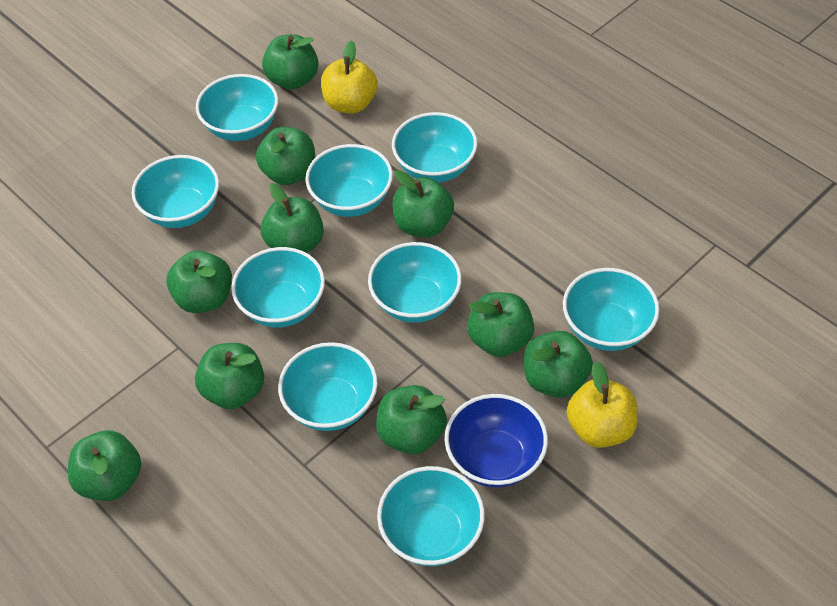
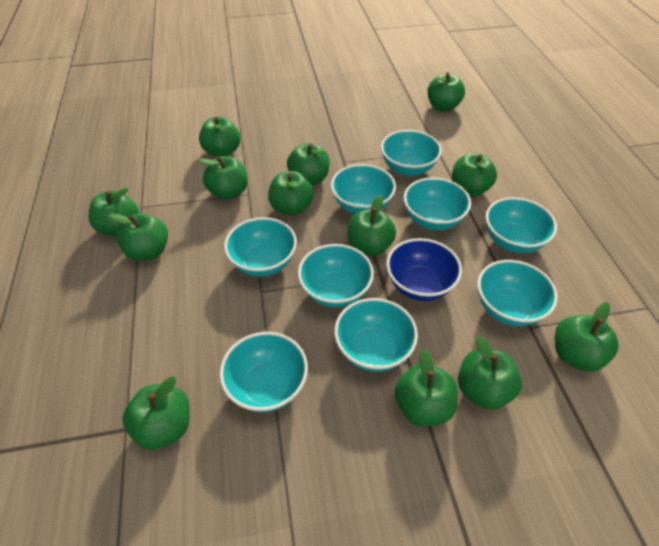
green apple: 10 -> 13
yellow apple: 2 -> 0

